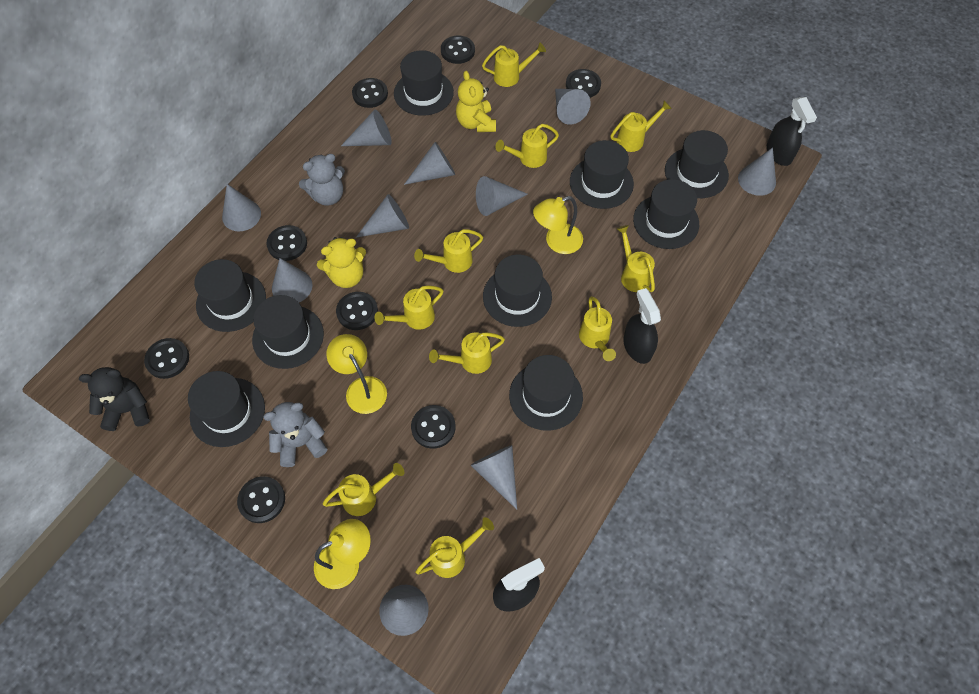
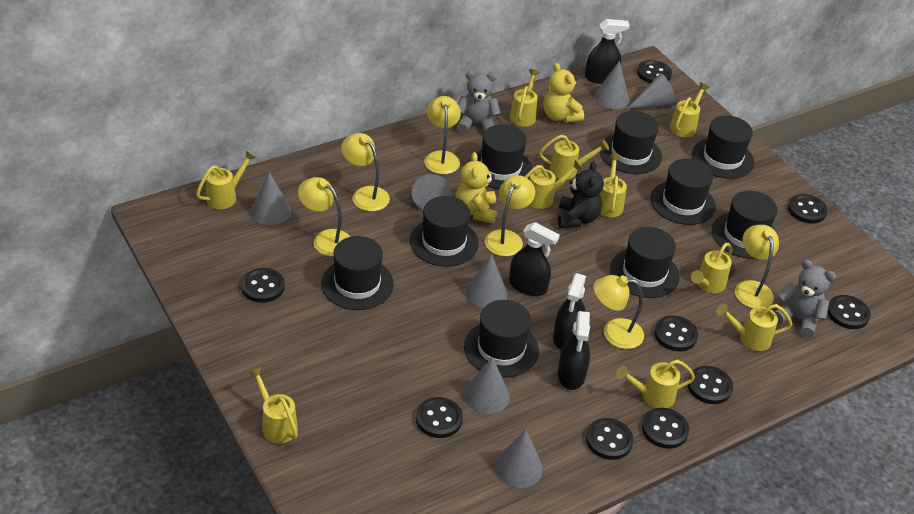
black button: 8 -> 9
black spray bottle: 3 -> 4
grey cone: 10 -> 7
yellow lamp: 3 -> 6

